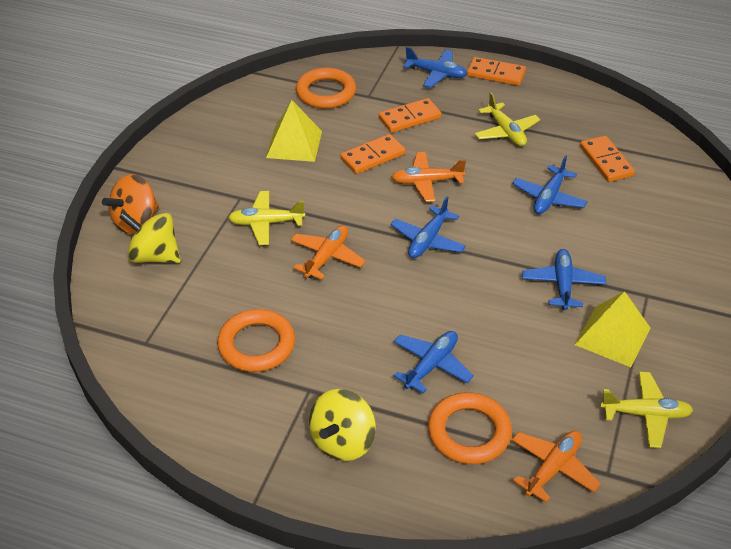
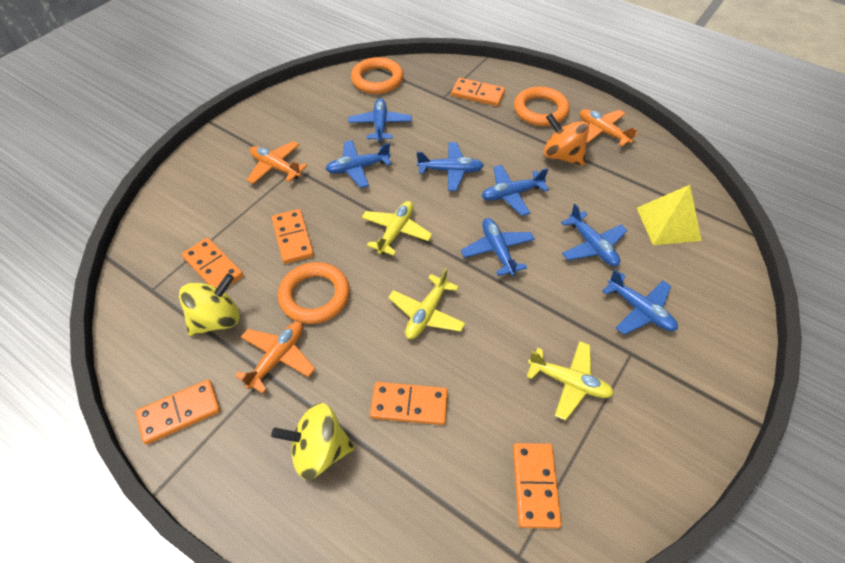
blue plane: 5 -> 7
orange domino: 4 -> 6
yellow pyramid: 2 -> 1

